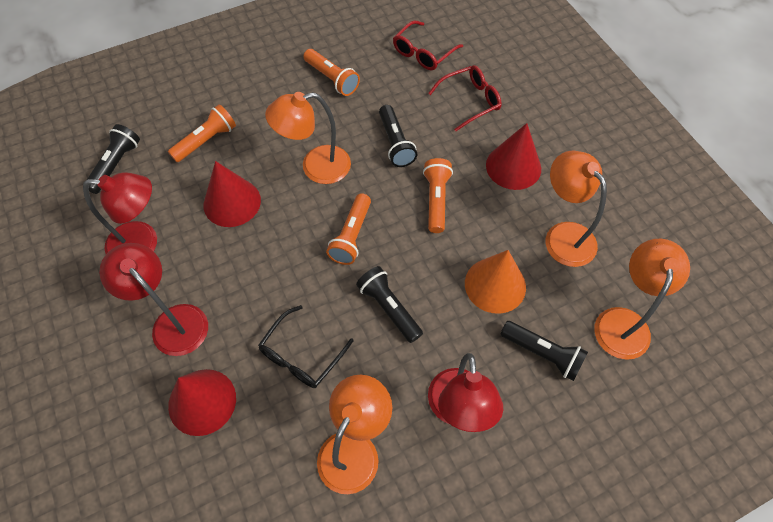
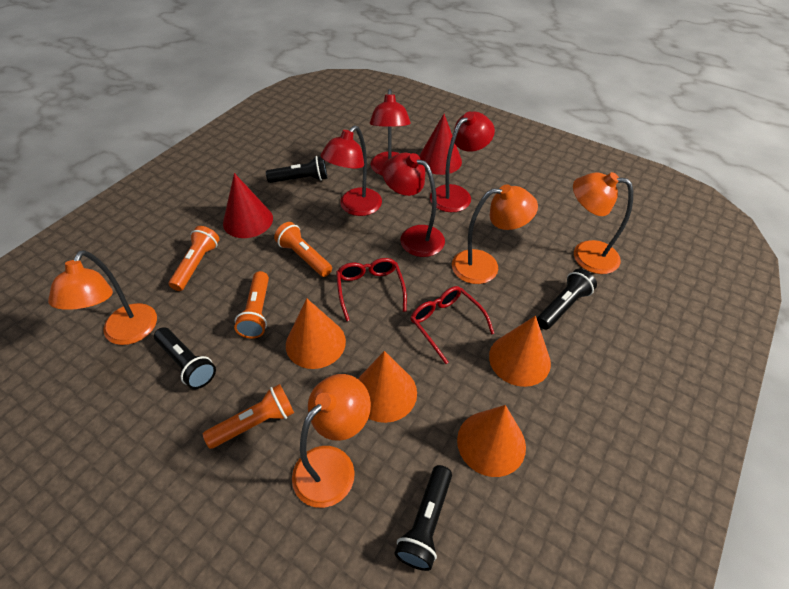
black glasses: 1 -> 0
orange cone: 1 -> 4
red cone: 3 -> 2
red lamp: 3 -> 4

